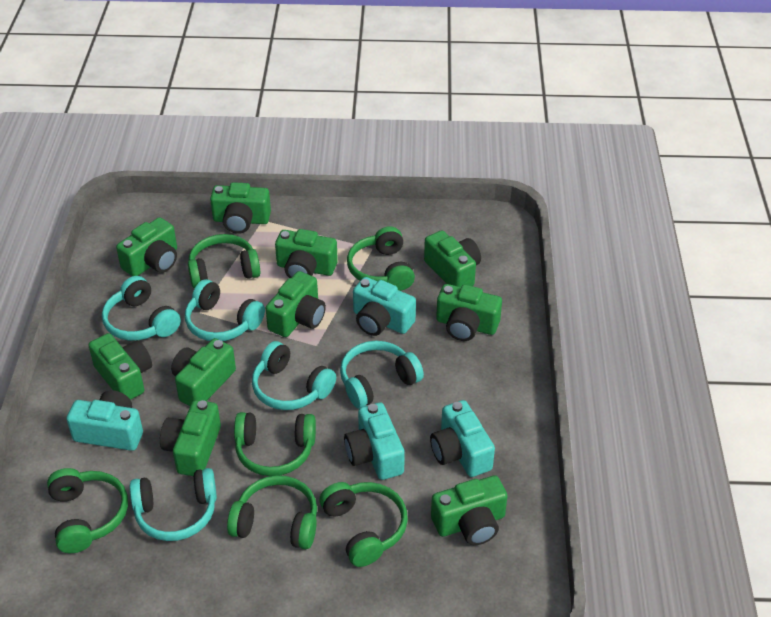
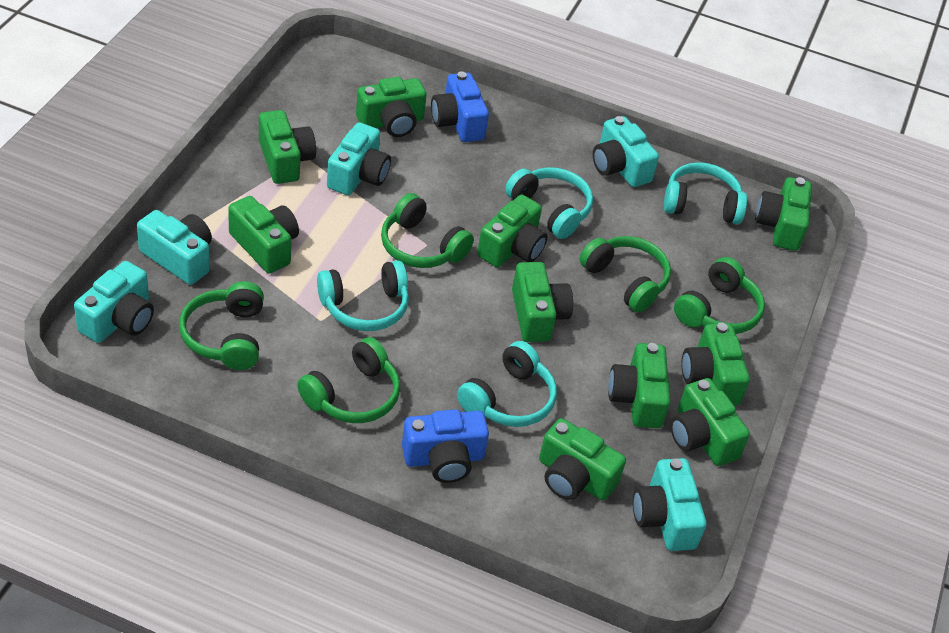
blue camera: 0 -> 2
green headphones: 6 -> 5
turquoise camera: 4 -> 5
turquoise headphones: 5 -> 4

